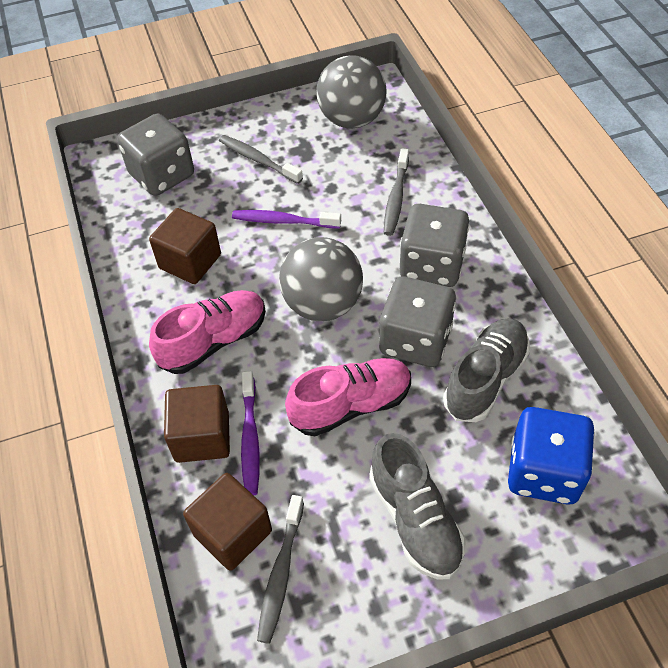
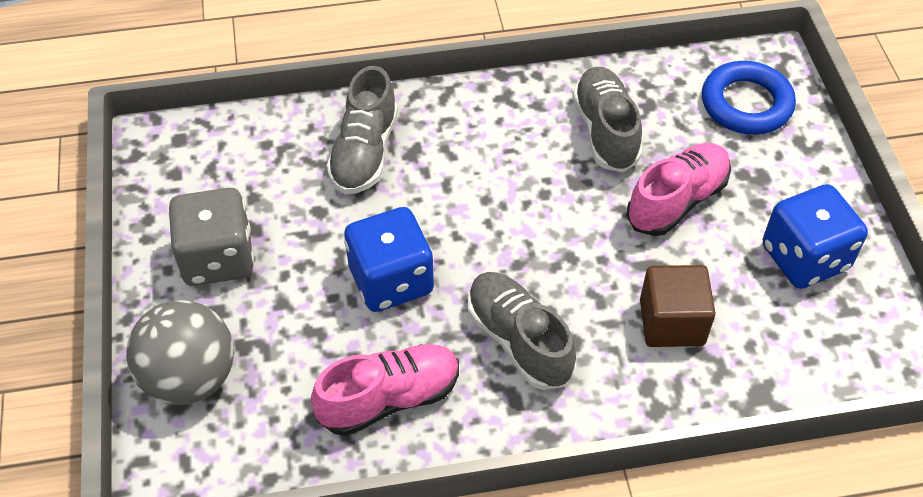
blue dice: 1 -> 2
blue ring: 0 -> 1
brown cube: 3 -> 1
grey ball: 2 -> 1
grey dice: 3 -> 1
grey shoe: 2 -> 3
grey toothbrush: 3 -> 0
purple toothbrush: 2 -> 0

